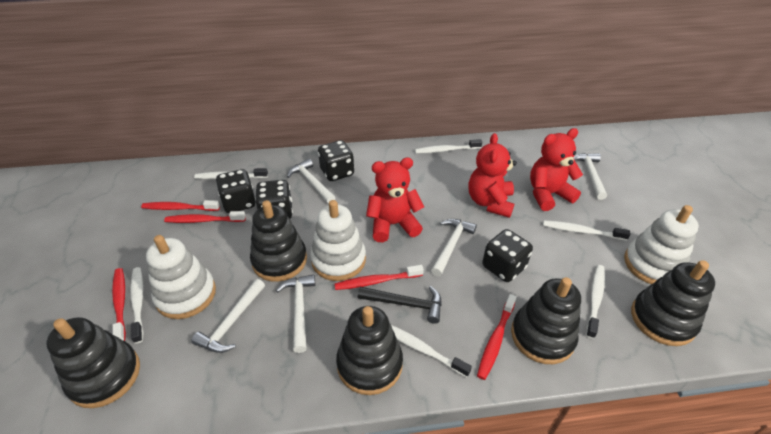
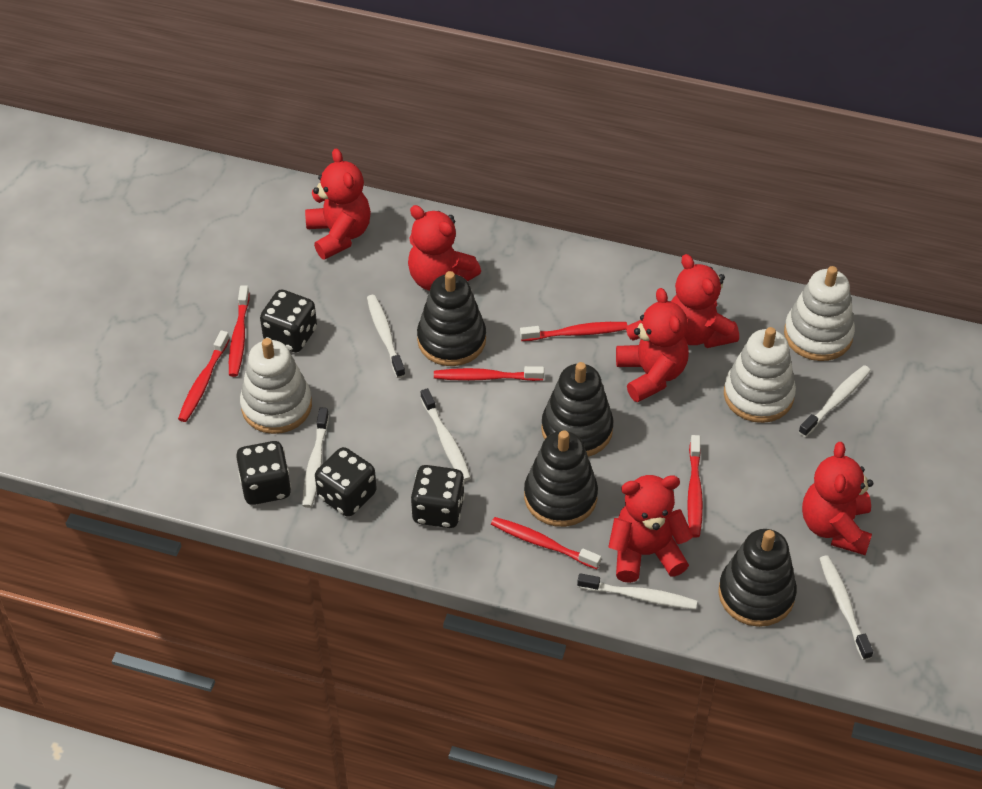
black hammer: 1 -> 0
black stacking toy: 5 -> 4
red teddy bear: 3 -> 6
red toothbrush: 5 -> 6
white hammer: 5 -> 0

